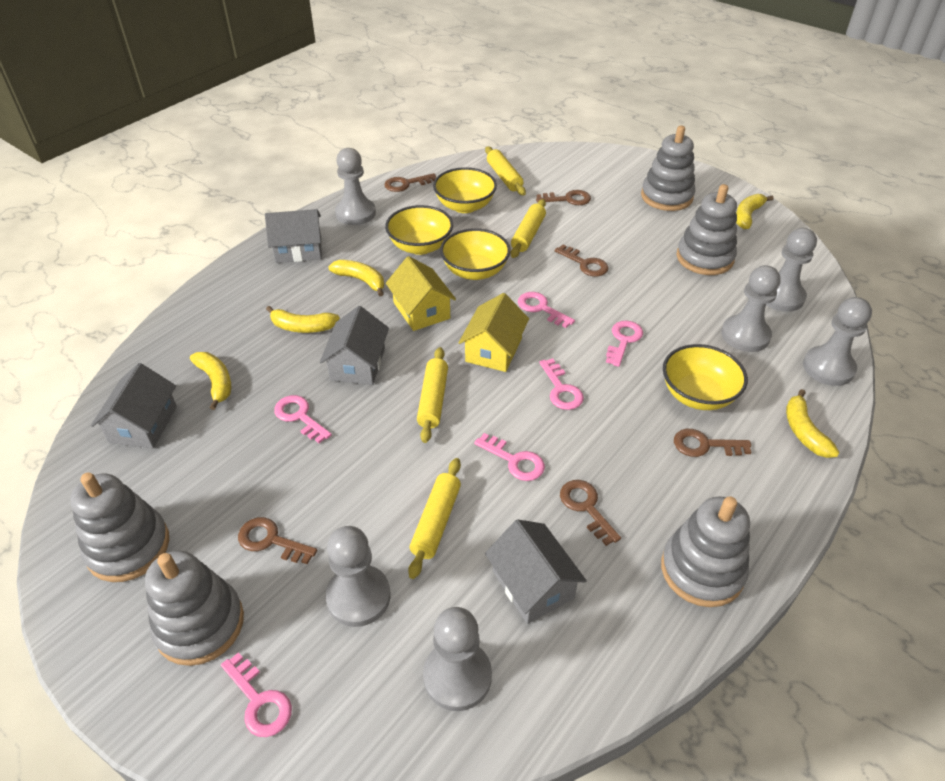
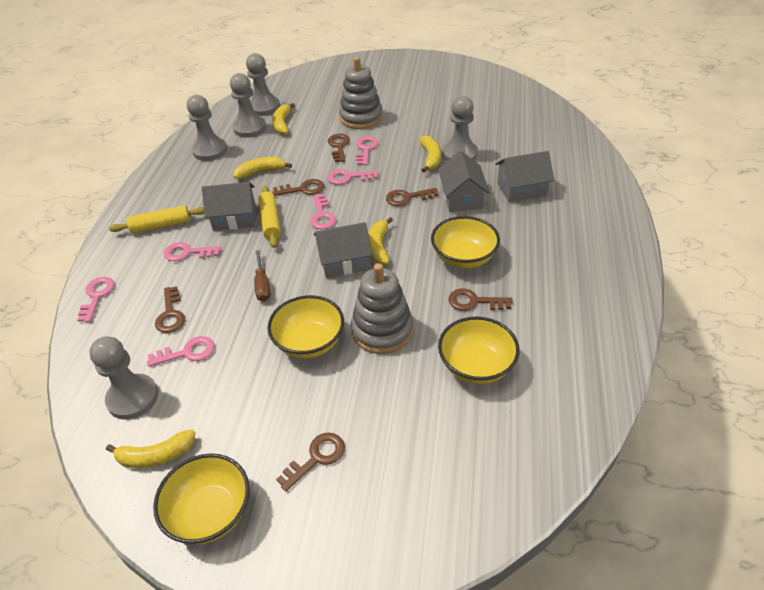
brown screwdriver: 0 -> 1
grey pawn: 6 -> 5
grey stacking toy: 5 -> 2
yellow house: 2 -> 0
yellow rolling pin: 4 -> 2

